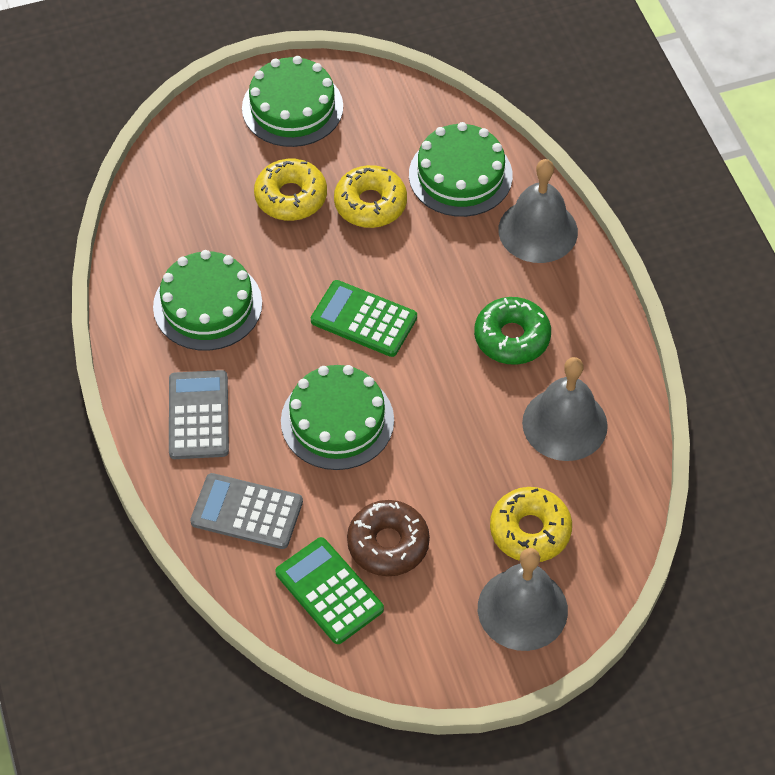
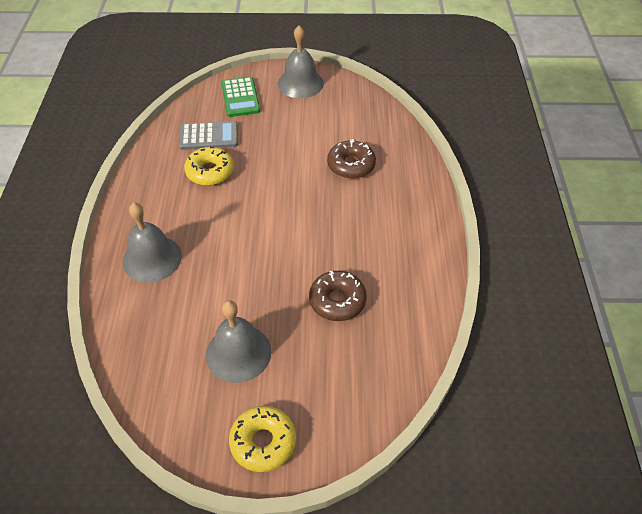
brown donut: 1 -> 2
green cake: 4 -> 0
green calculator: 2 -> 1
green donut: 1 -> 0
grey calculator: 2 -> 1
yellow donut: 3 -> 2

